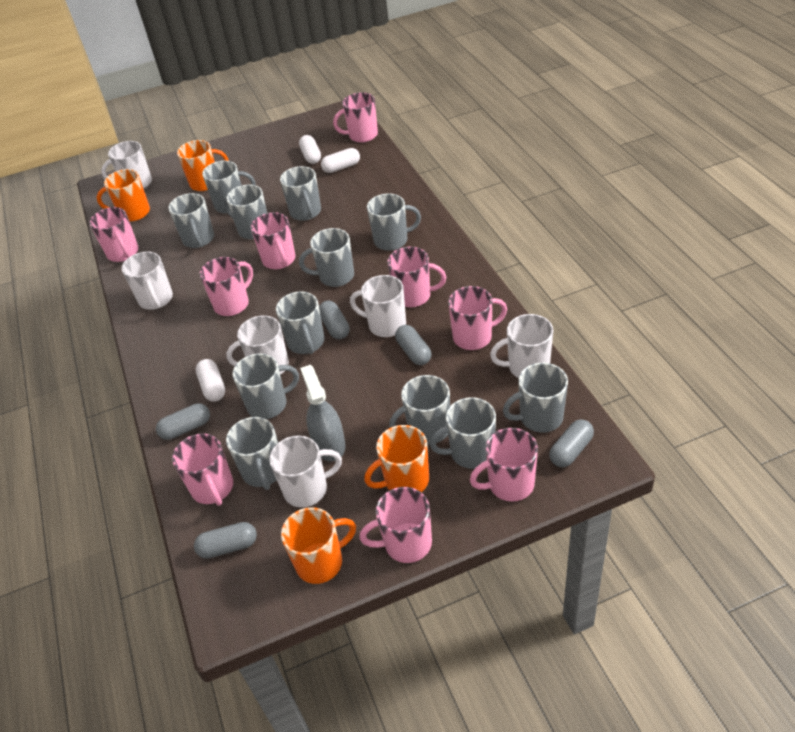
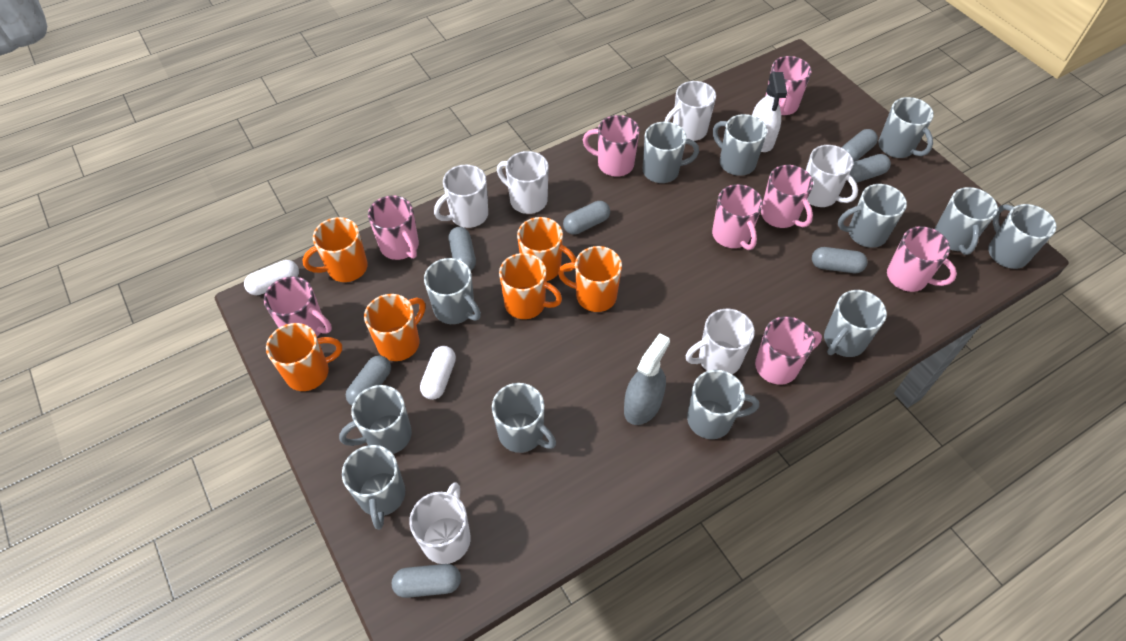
grey capsule: 5 -> 7
orange mug: 4 -> 6
pink mug: 9 -> 8
white capsule: 3 -> 2
white spray bottle: 0 -> 1

